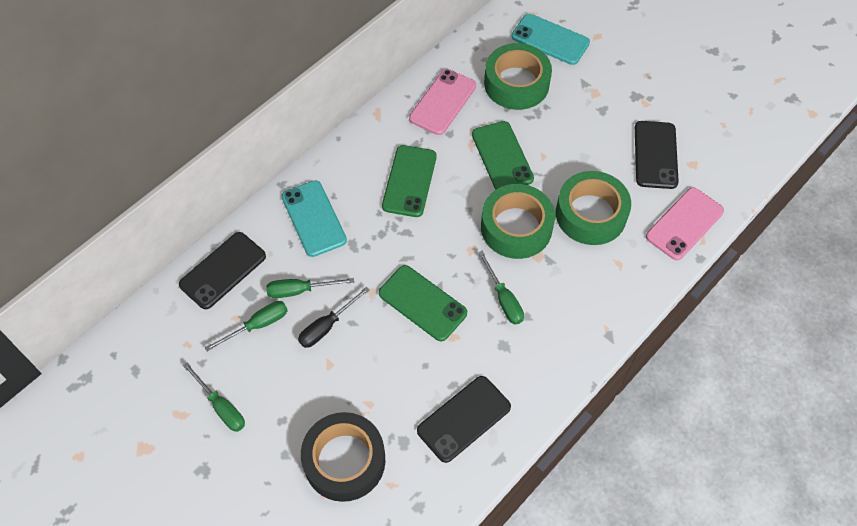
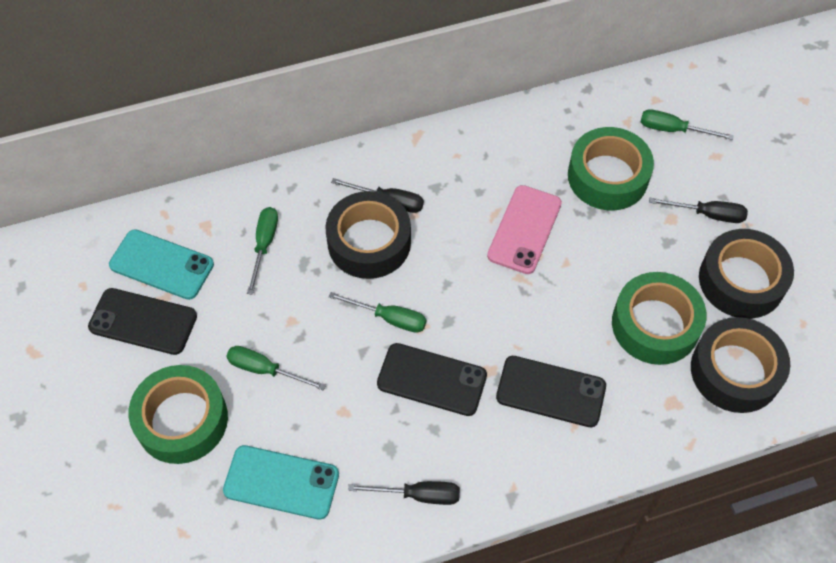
black screwdriver: 1 -> 3
black tape: 1 -> 3
green phone: 3 -> 0
pink phone: 2 -> 1

